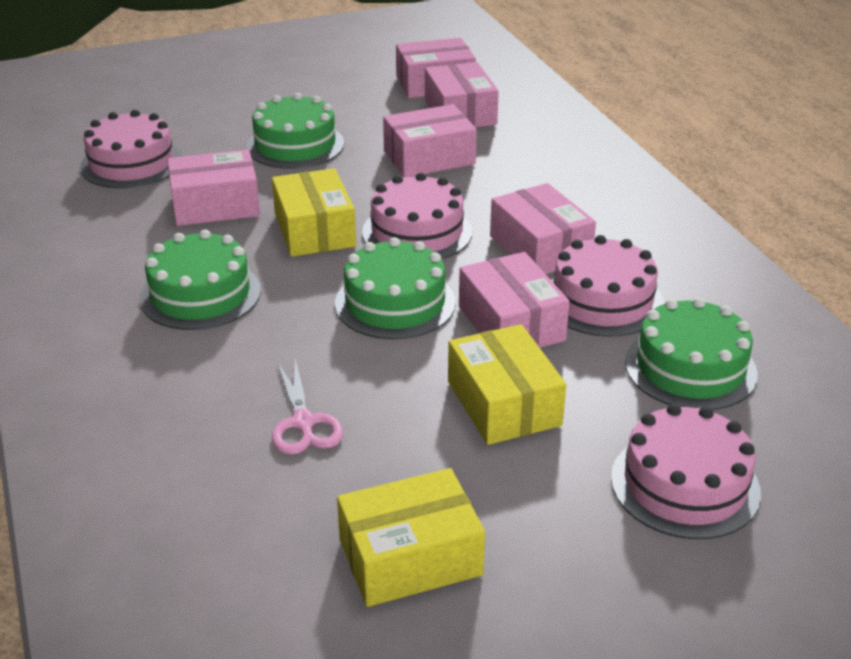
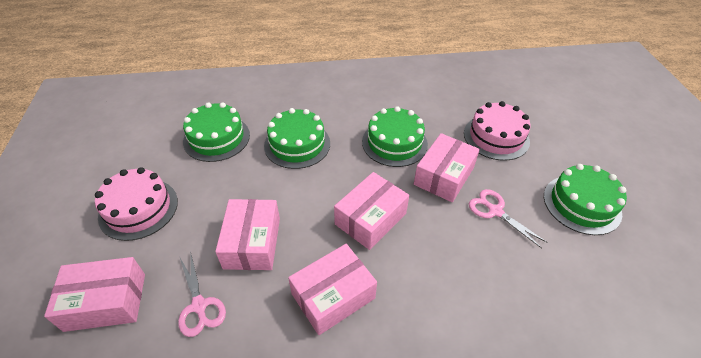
pink box: 6 -> 5
pink cake: 4 -> 2
pink scissors: 1 -> 2
yellow box: 3 -> 0

